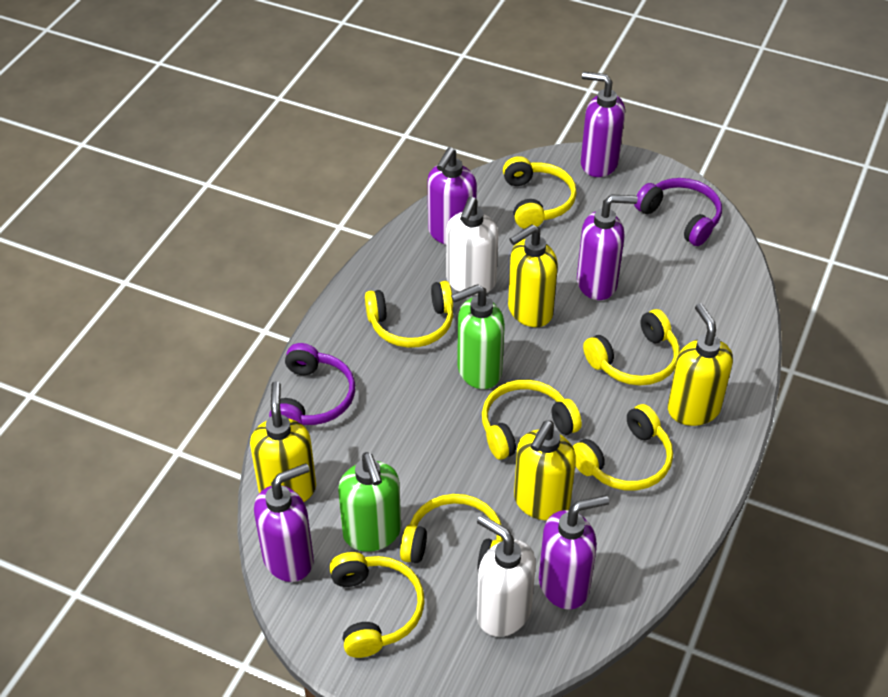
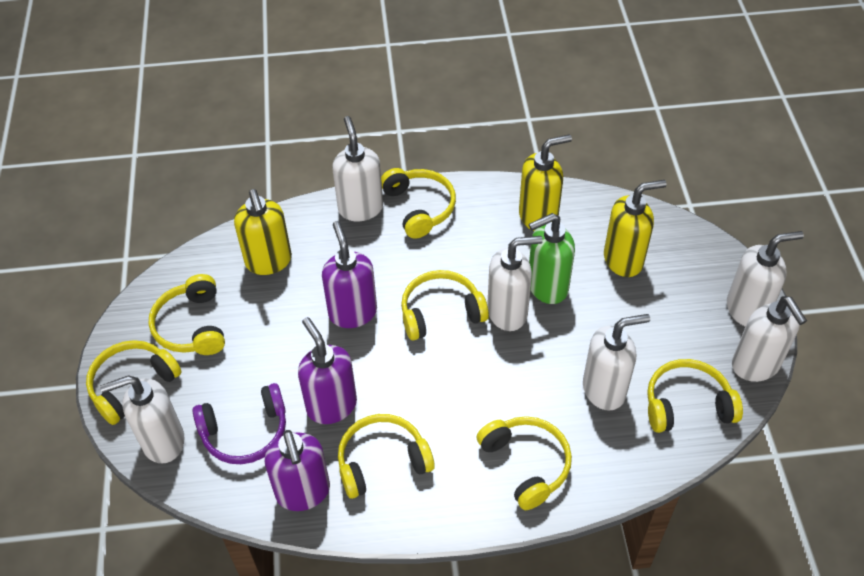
green soap dispenser: 2 -> 1
purple headphones: 2 -> 1
purple soap dispenser: 5 -> 3
white soap dispenser: 2 -> 6
yellow soap dispenser: 4 -> 3

